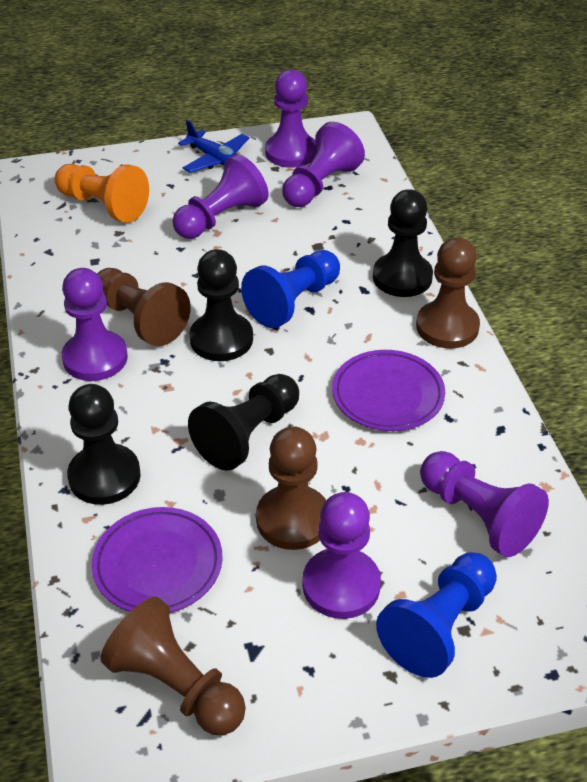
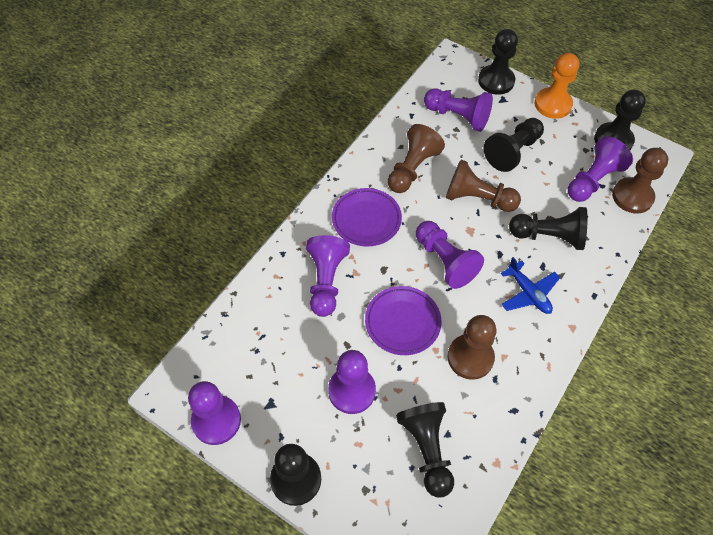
black pawn: 4 -> 6
blue pawn: 2 -> 0

